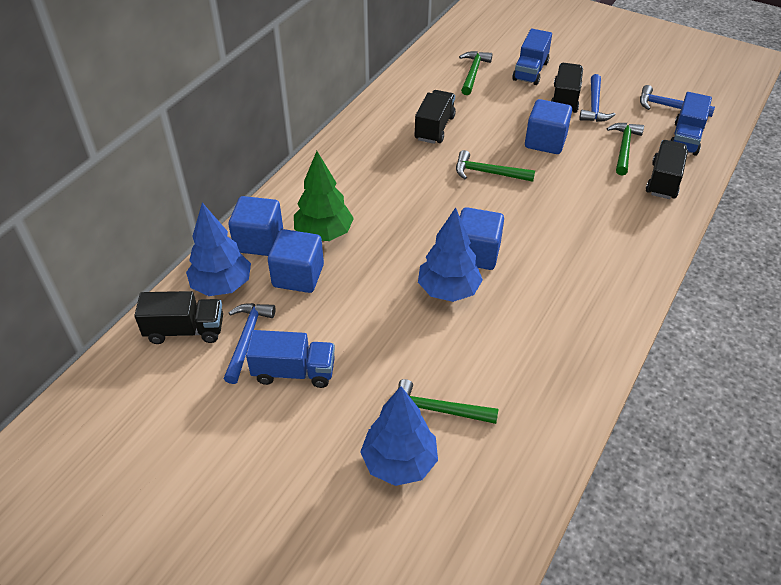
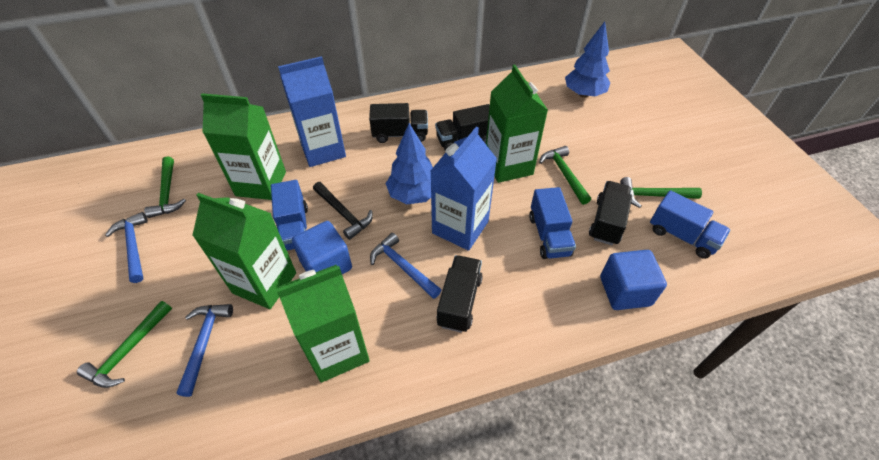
black hammer: 0 -> 1
blue carton: 0 -> 2
blue cube: 4 -> 2
blue tree: 3 -> 2
green carton: 0 -> 4
green tree: 1 -> 0

